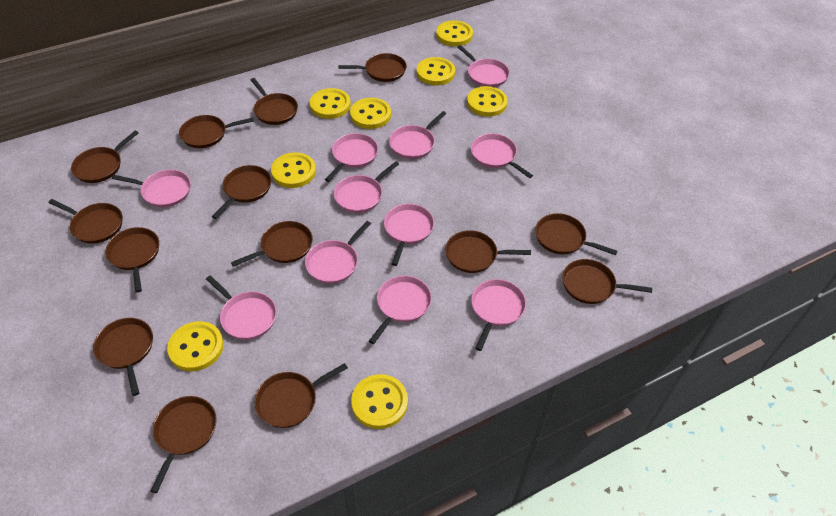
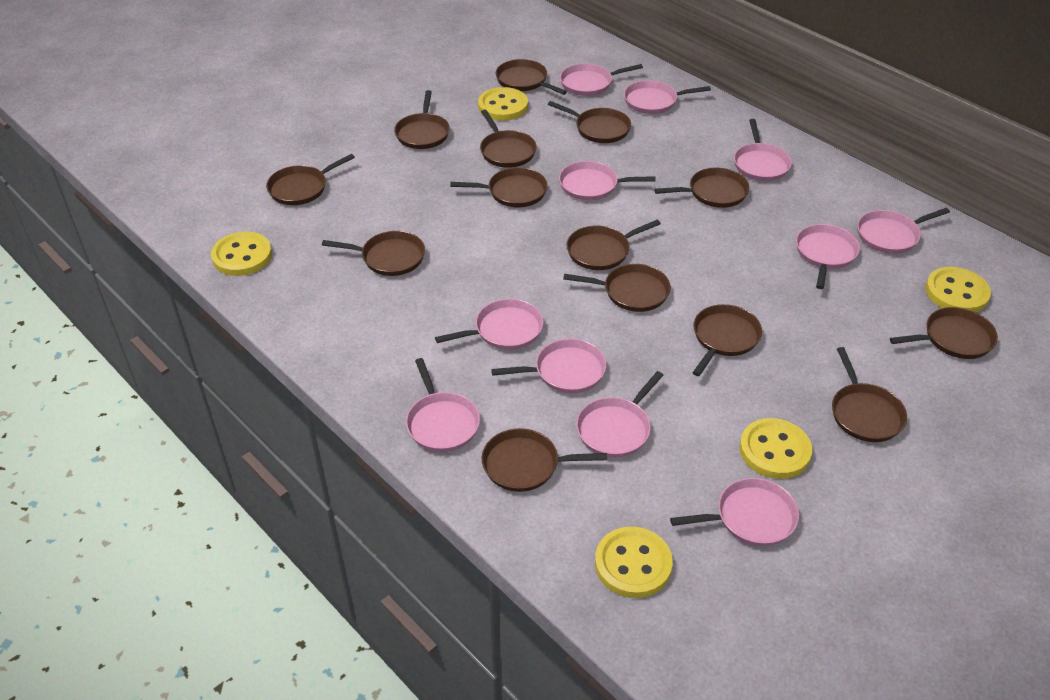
yellow button: 8 -> 5

